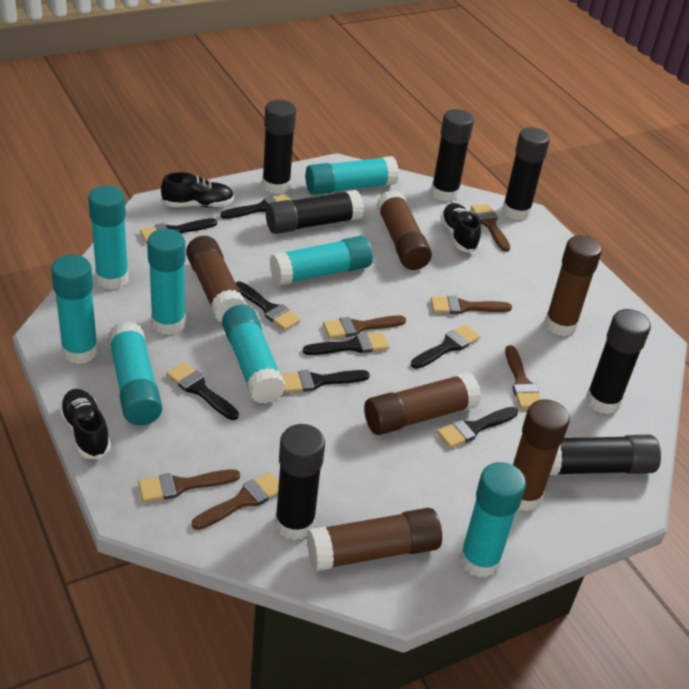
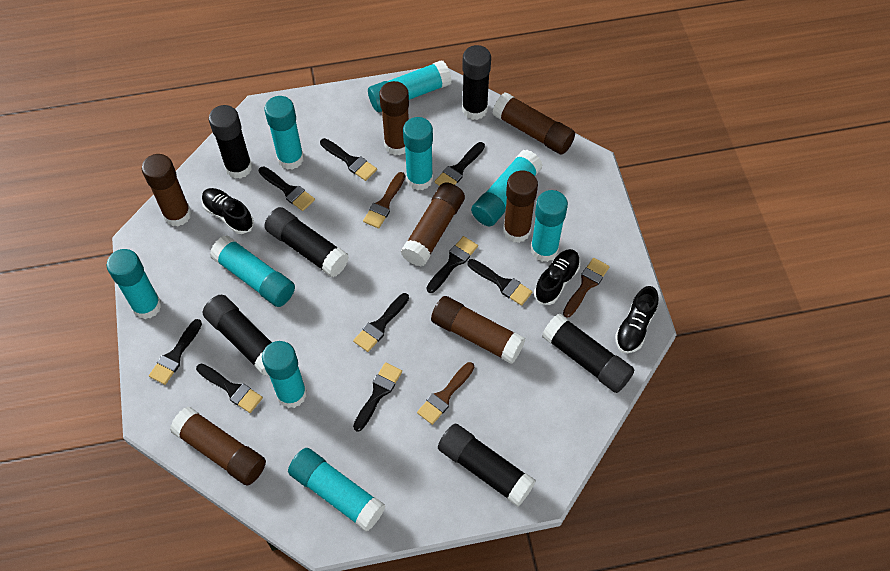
black brush: 8 -> 9
black glue stick: 7 -> 6
brown brush: 6 -> 3
brown glue stick: 6 -> 7
turquoise glue stick: 8 -> 9

